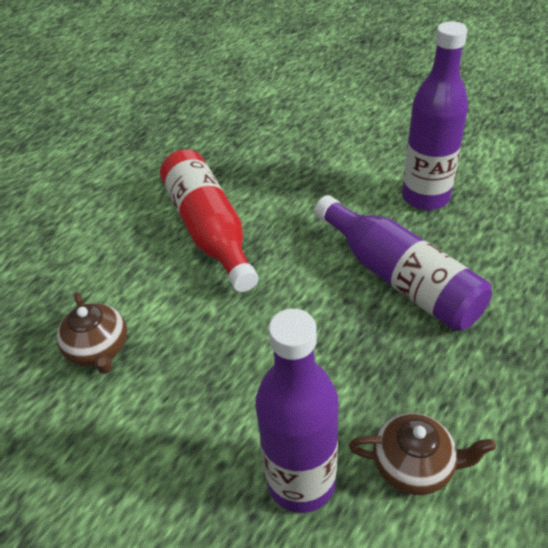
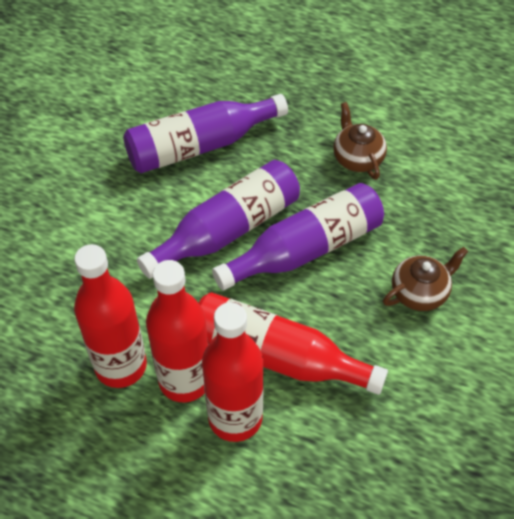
red bottle: 1 -> 4

